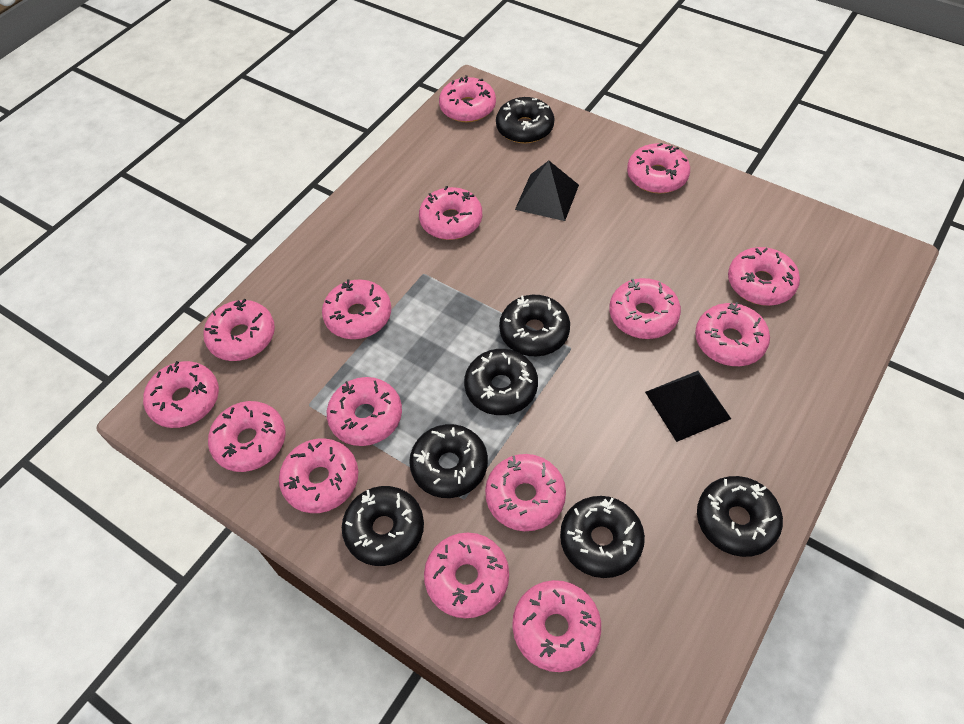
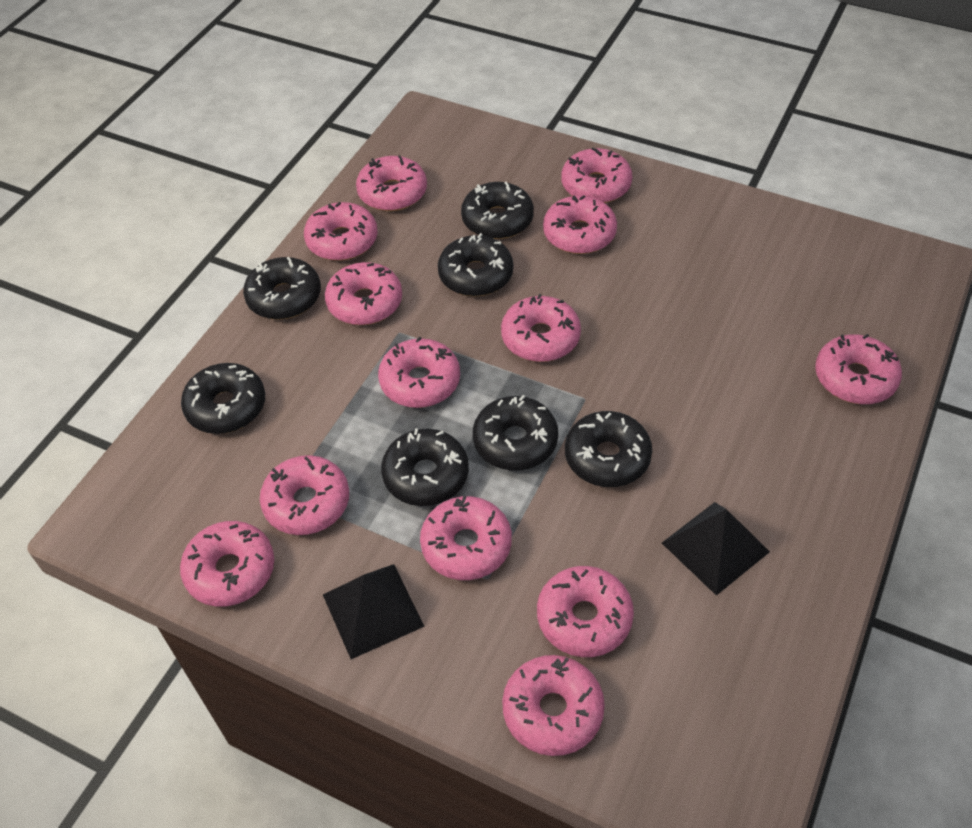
pink donut: 15 -> 13

